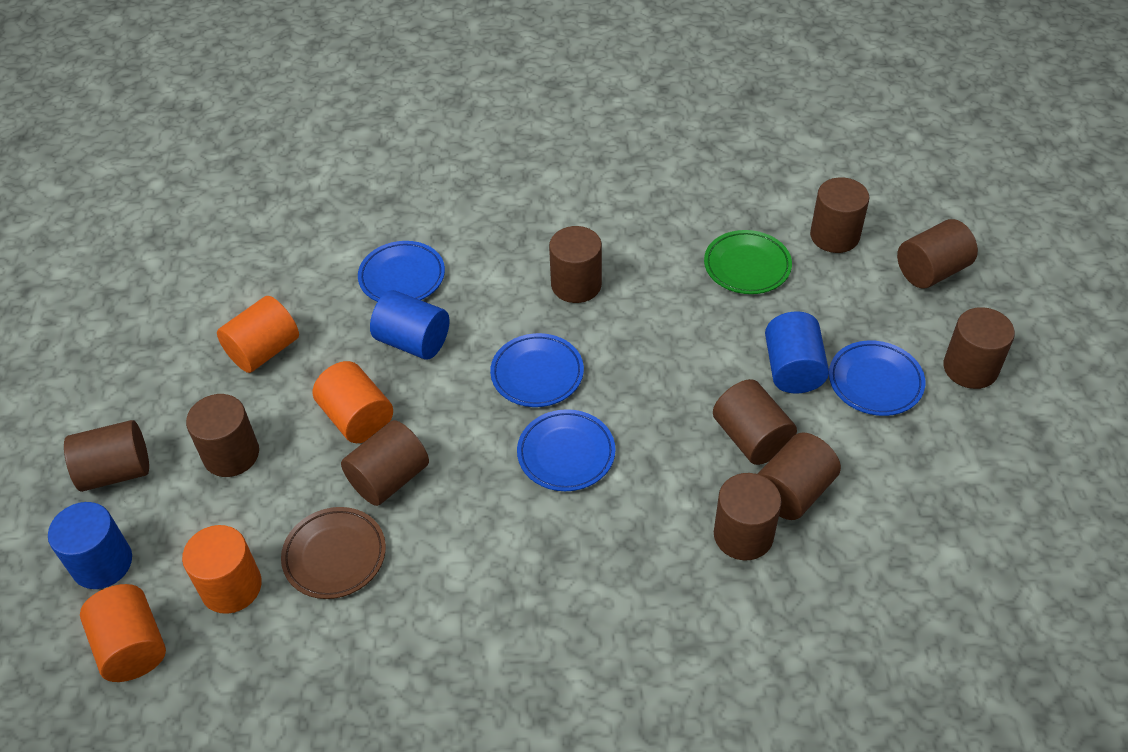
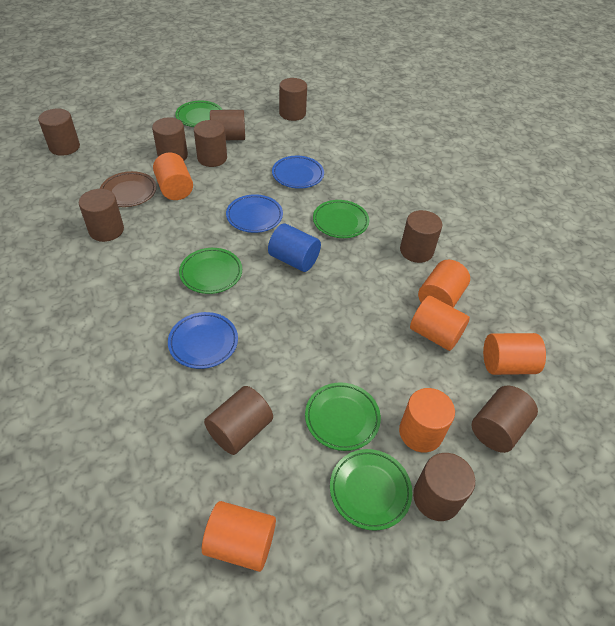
blue cylinder: 3 -> 1
blue plate: 4 -> 3
green plate: 1 -> 5
orange cylinder: 4 -> 6

